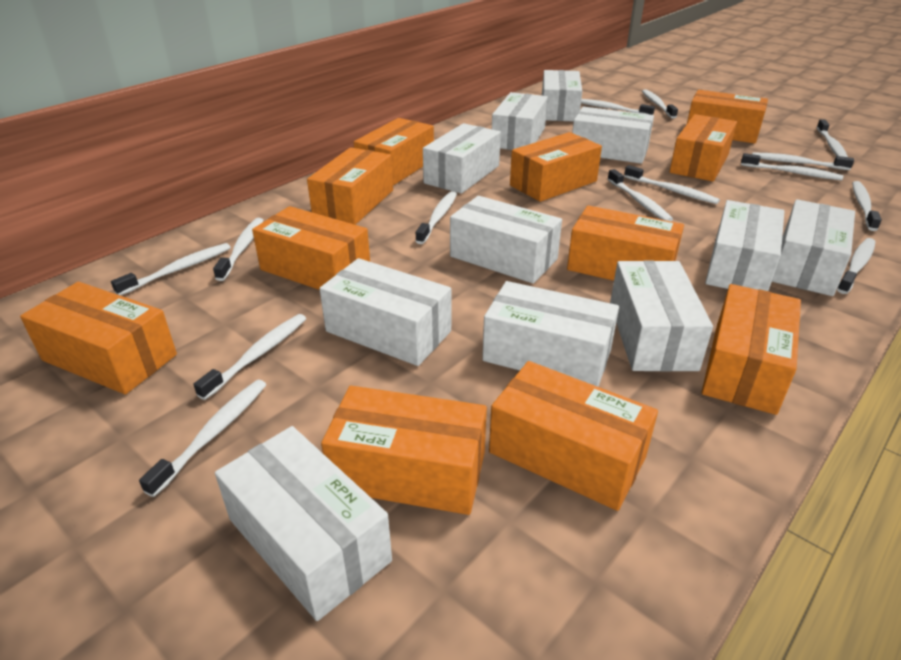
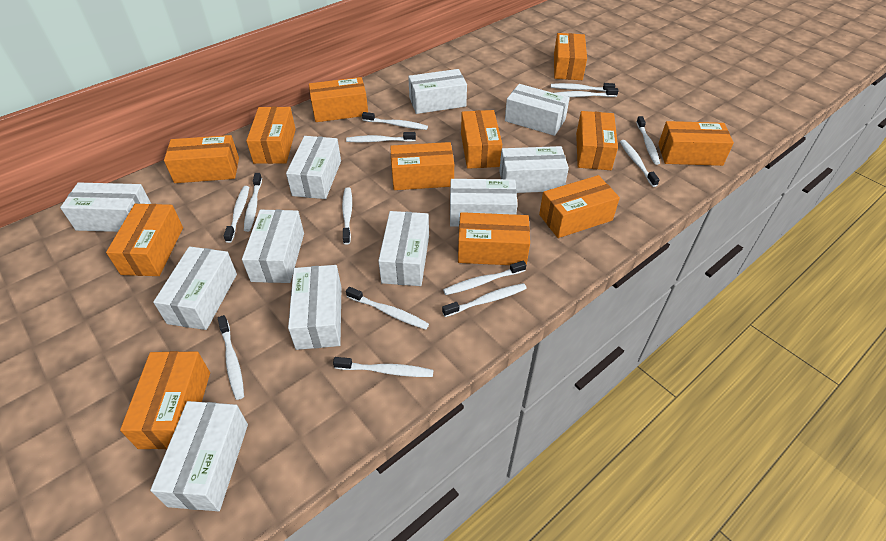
orange box: 11 -> 12

